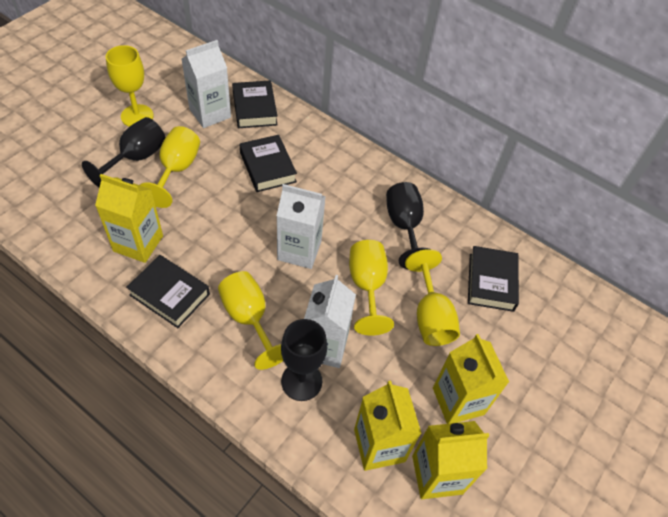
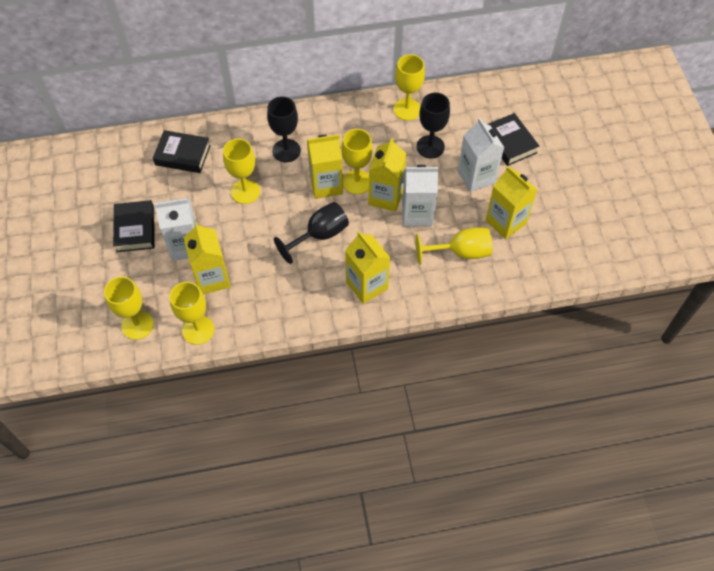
black book: 4 -> 3
yellow carton: 4 -> 5
yellow goblet: 5 -> 6

